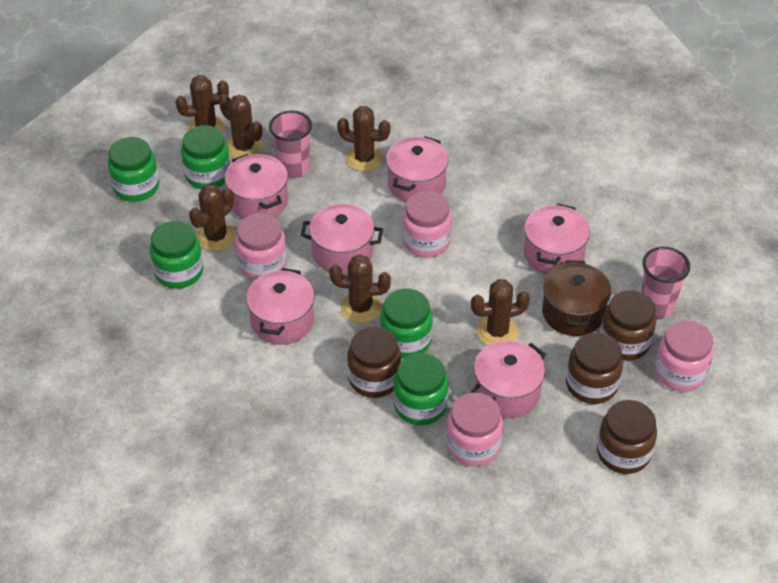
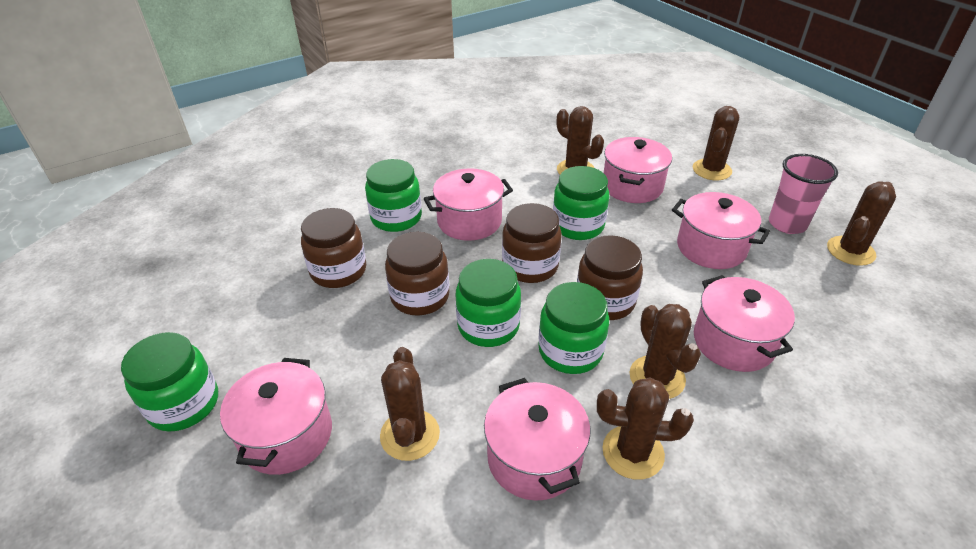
brown pot: 1 -> 0
pink cup: 2 -> 1
pink jar: 4 -> 0

